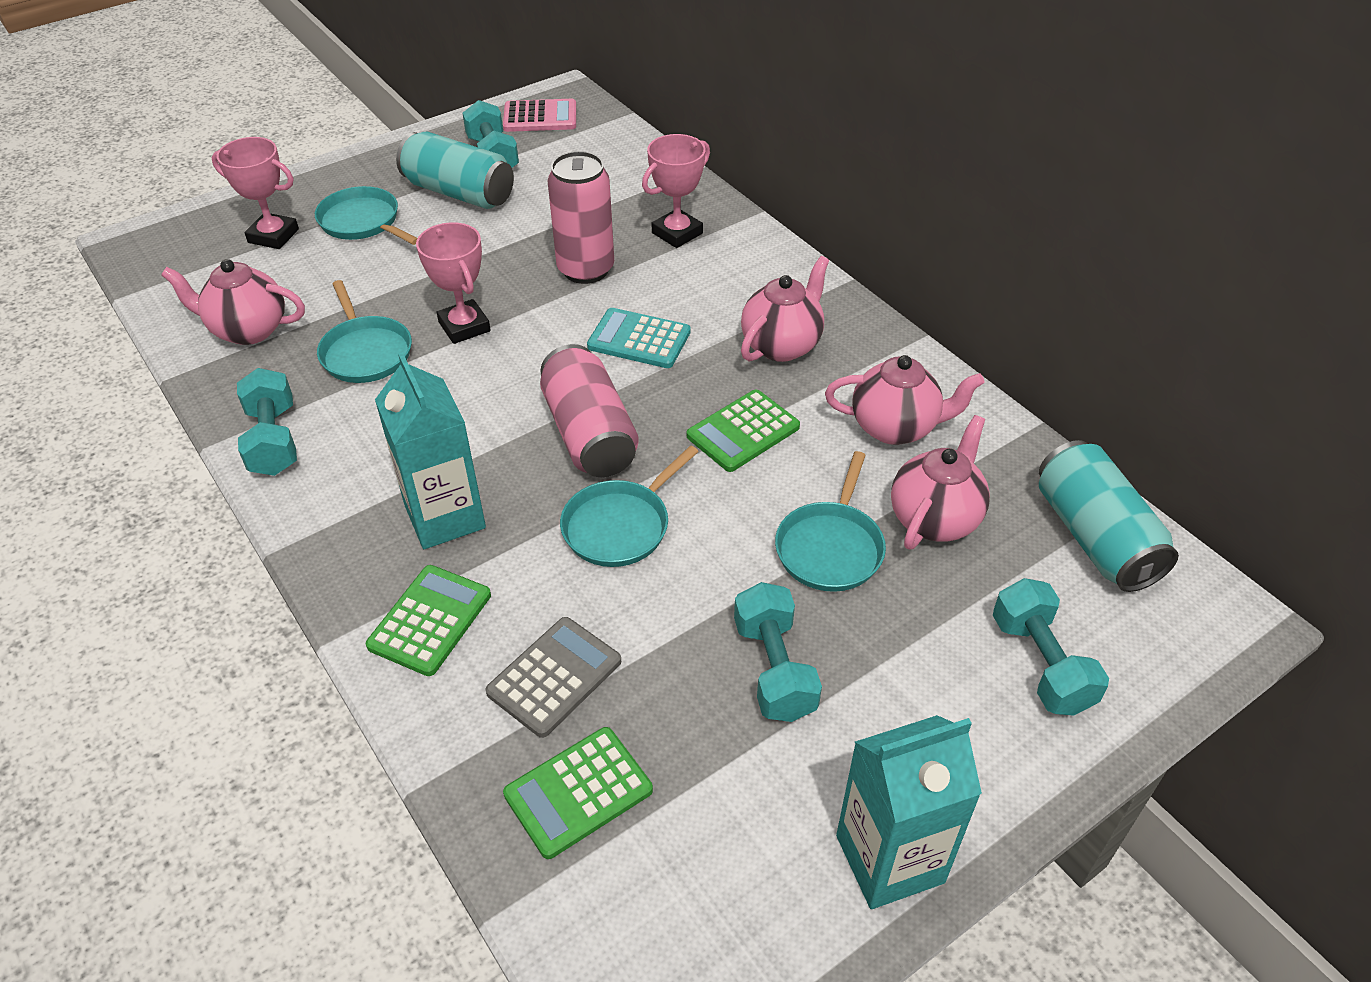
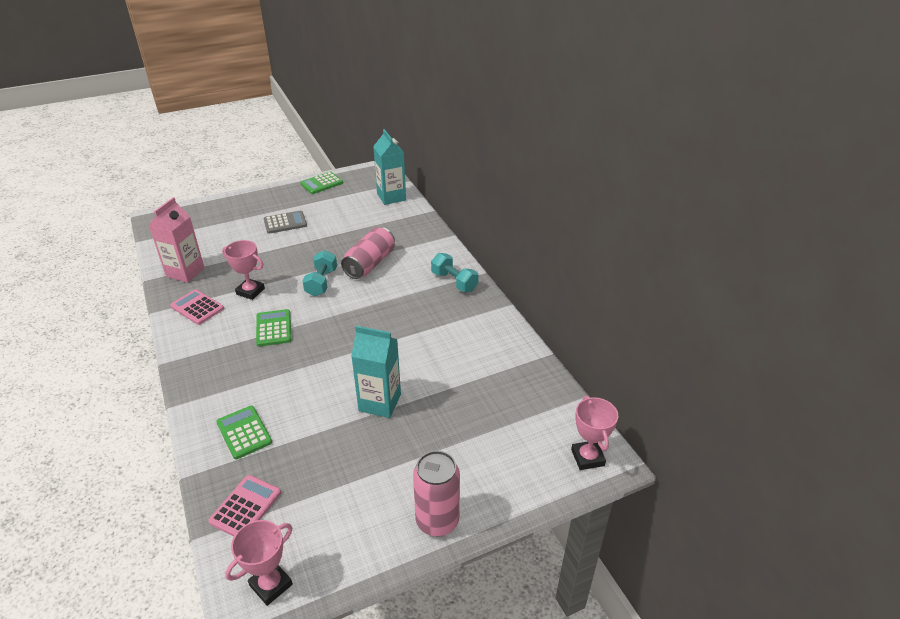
pink calculator: 1 -> 2
pink carton: 0 -> 1
pink teapot: 4 -> 0
turquoise calculator: 1 -> 0
turquoise can: 2 -> 0
turquoise dumbbell: 4 -> 2
turquoise pan: 4 -> 0

